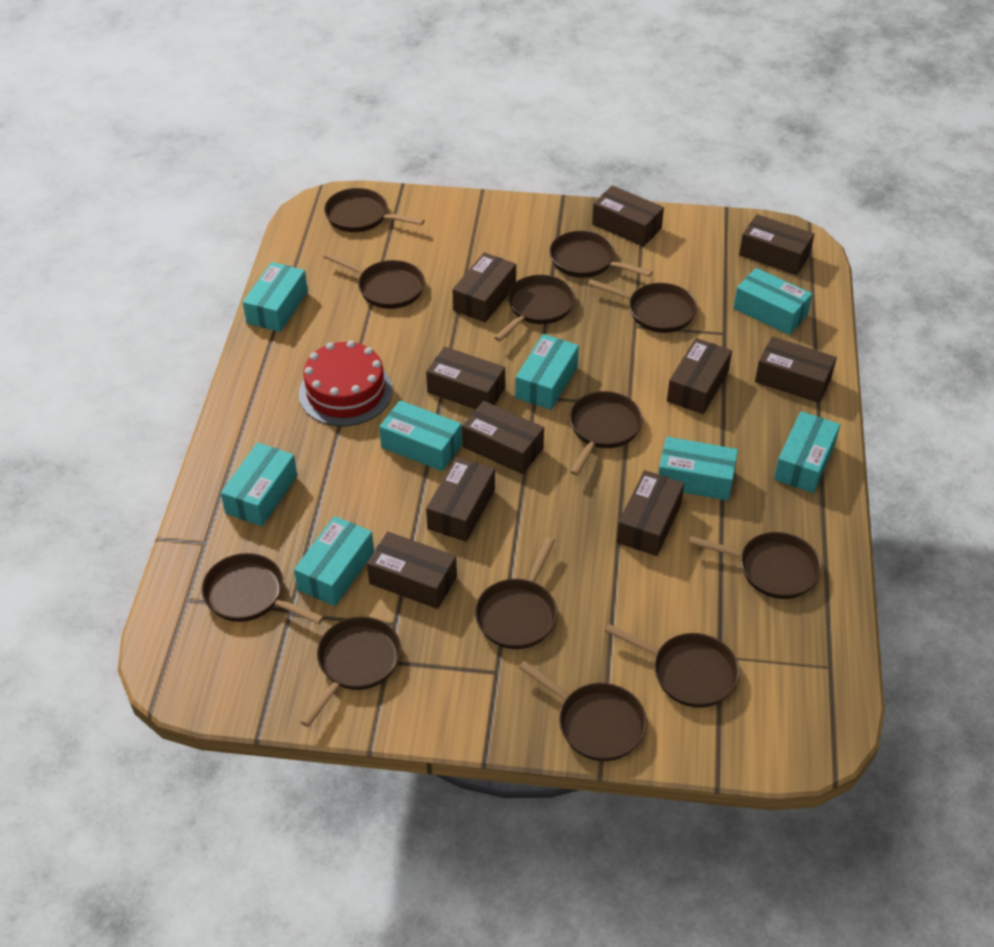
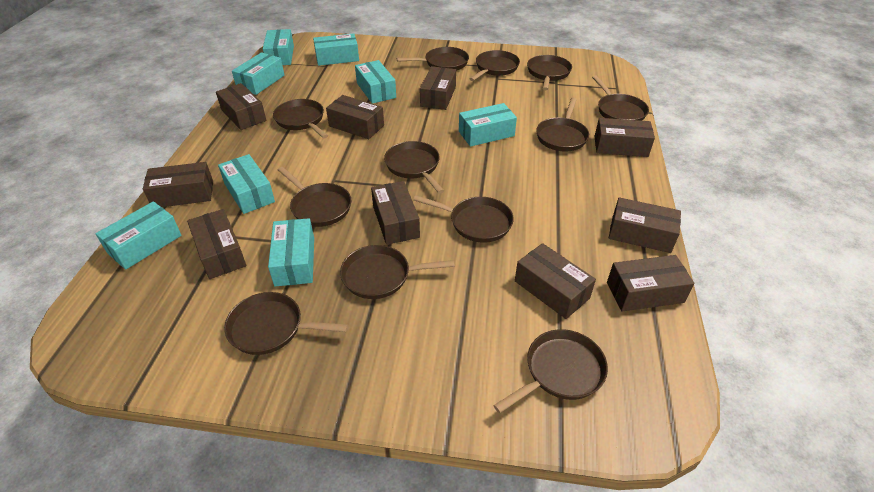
red cake: 1 -> 0

